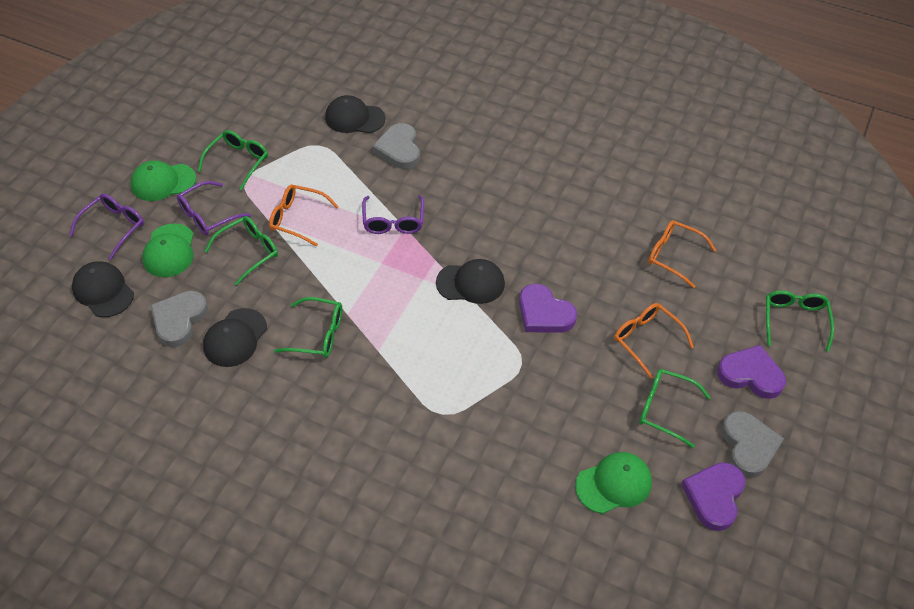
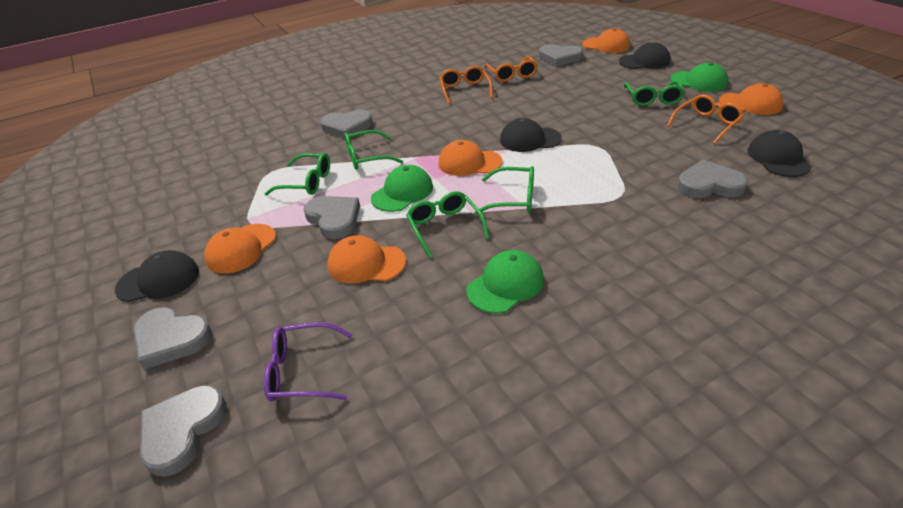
grey heart: 3 -> 6
orange cap: 0 -> 5
purple glasses: 3 -> 1
purple heart: 3 -> 0

